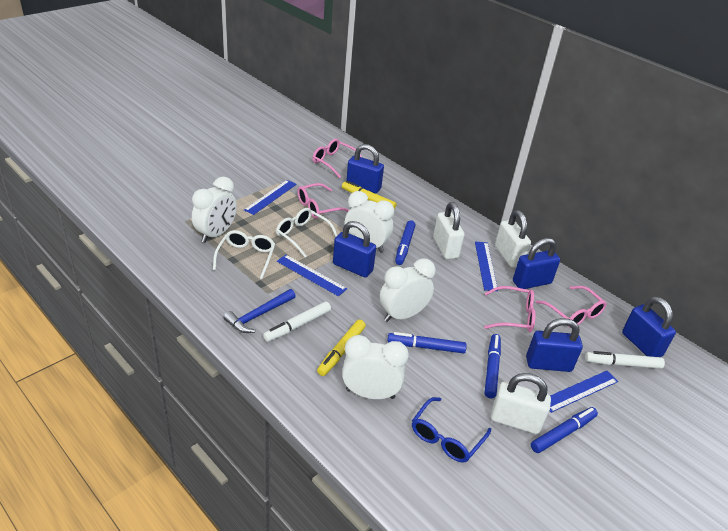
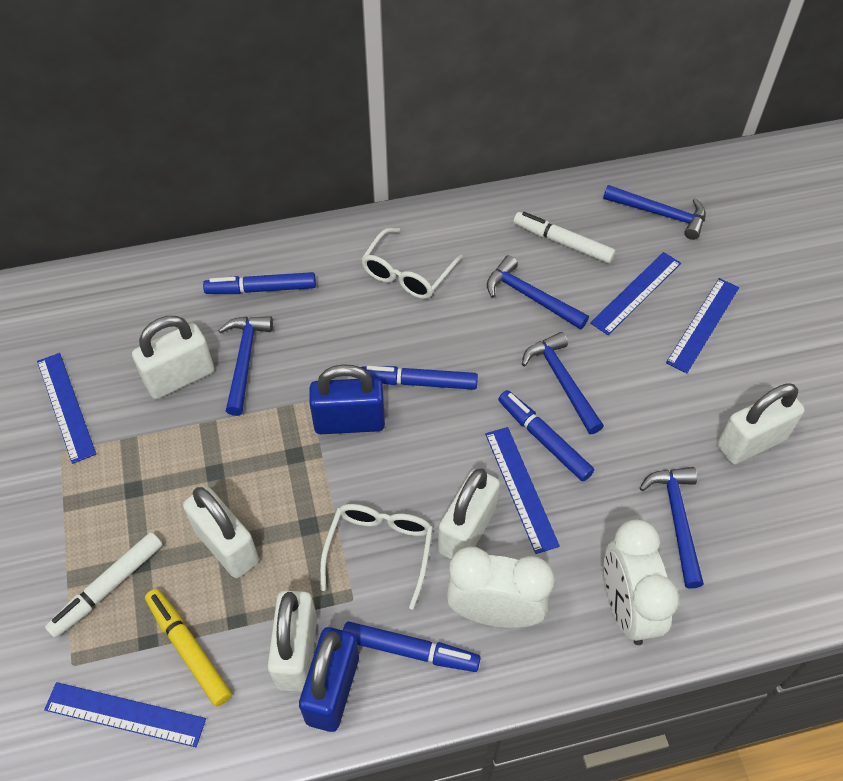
blue glasses: 1 -> 0
blue hammer: 1 -> 5
blue padlock: 5 -> 2
blue ruler: 4 -> 5
pink glasses: 4 -> 0
white clock: 4 -> 2
white padlock: 3 -> 5
yellow marker: 2 -> 1

